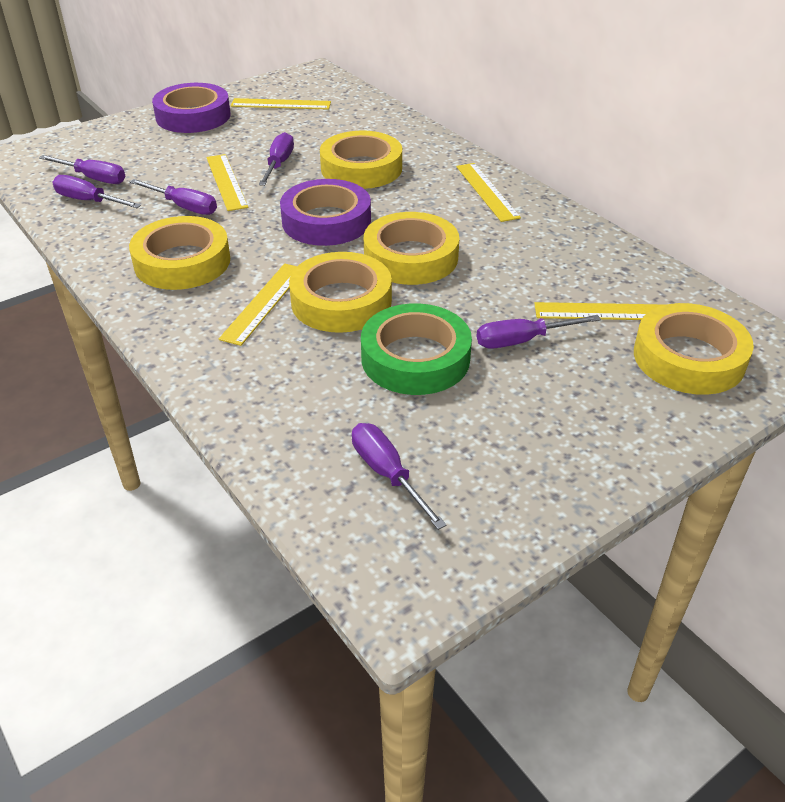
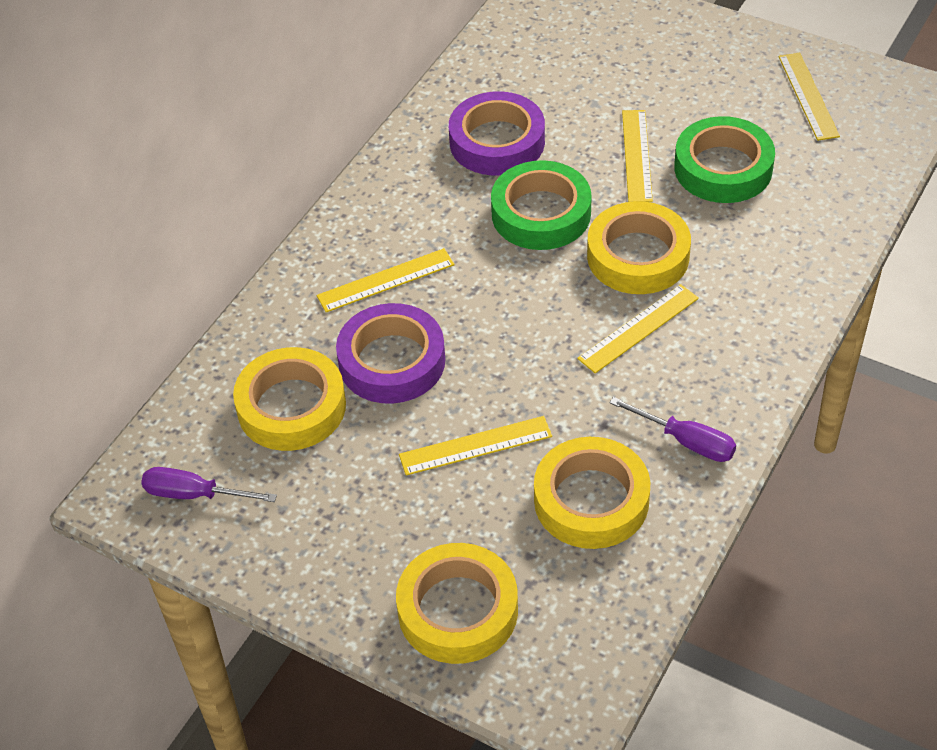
green tape: 1 -> 2
purple screwdriver: 6 -> 2
yellow tape: 5 -> 4

